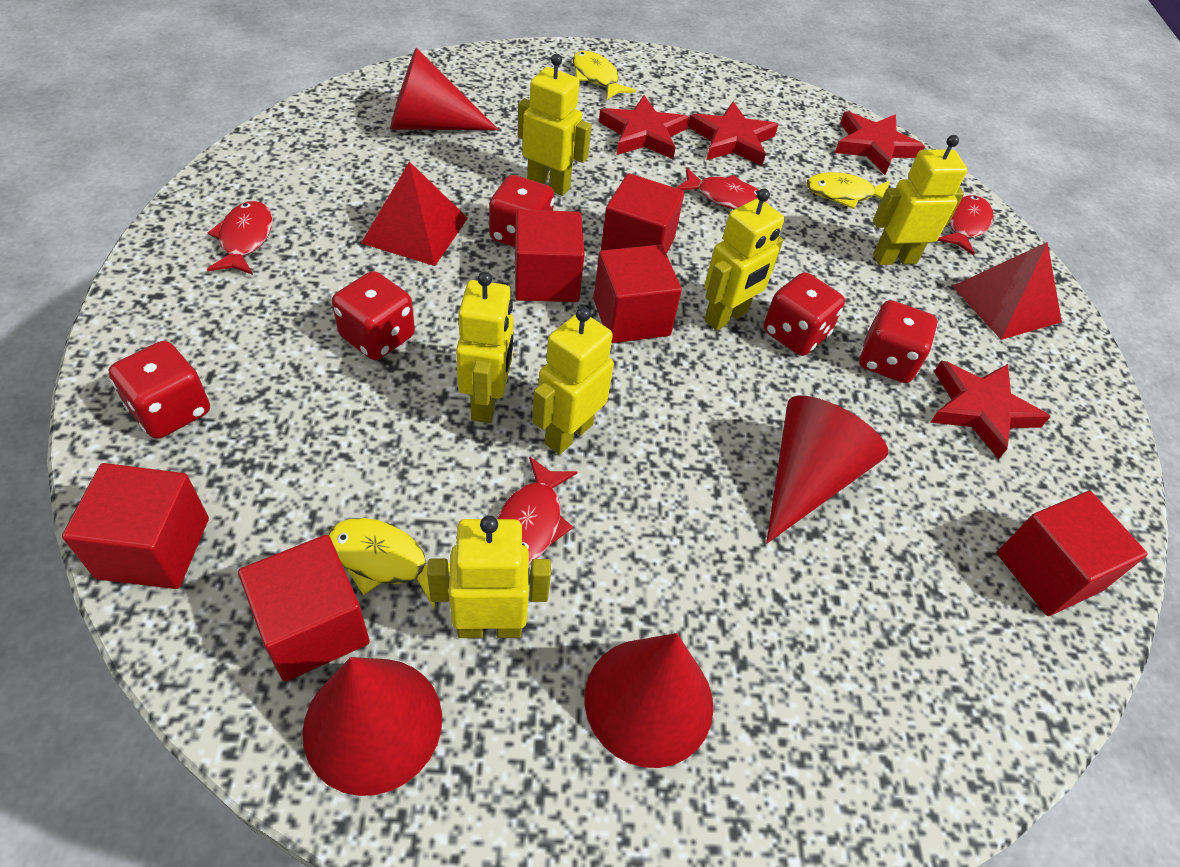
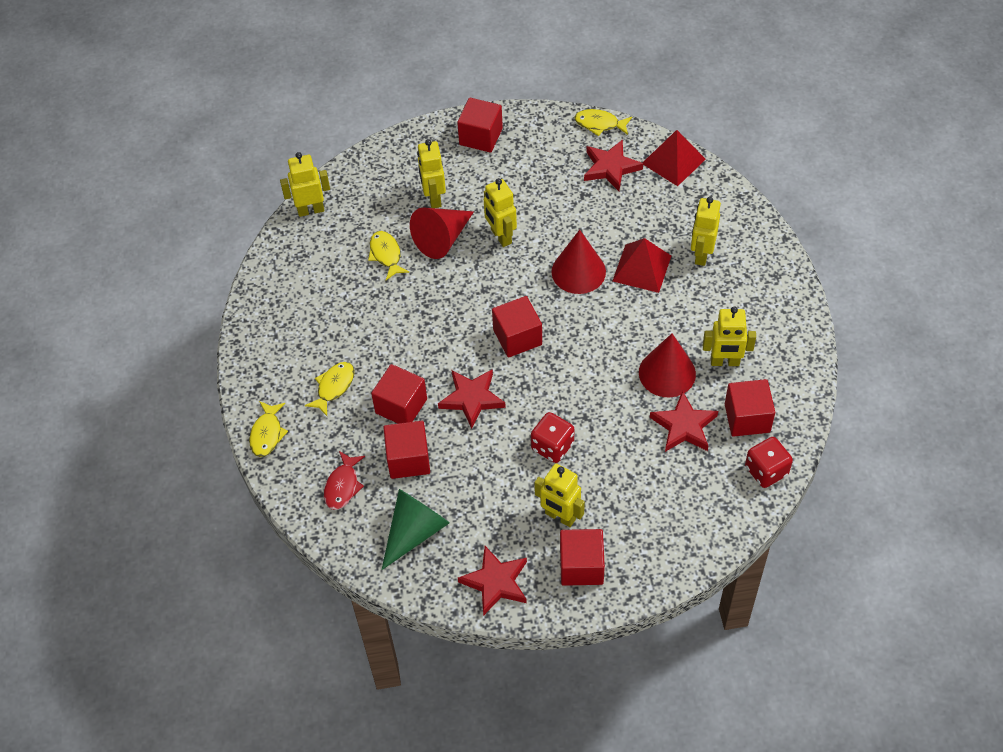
green cone: 0 -> 1
red cone: 4 -> 3
red dice: 5 -> 2
red fish: 4 -> 1
yellow fish: 3 -> 4

